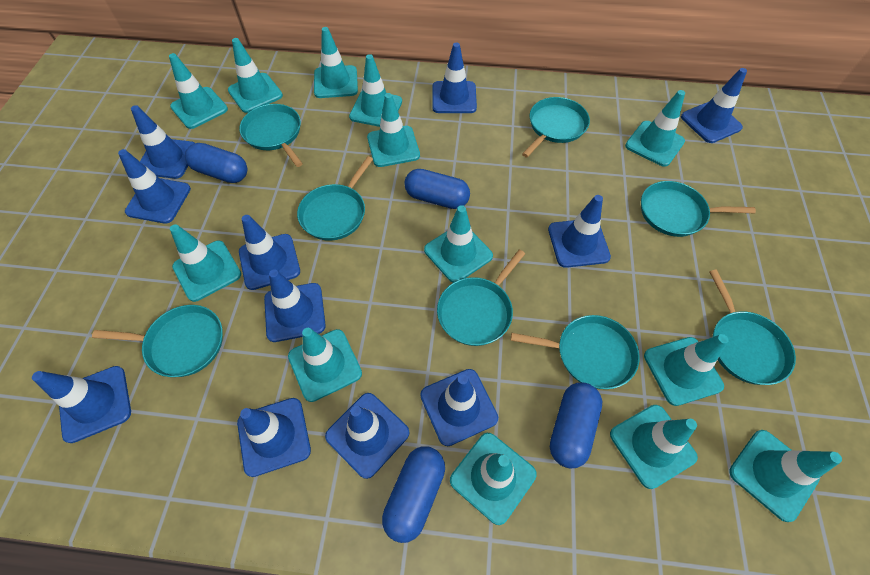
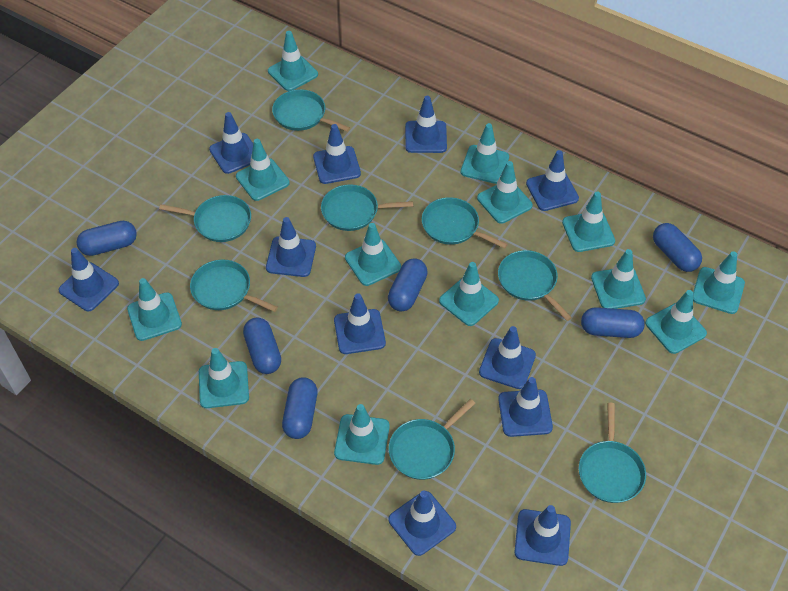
blue capsule: 4 -> 6

